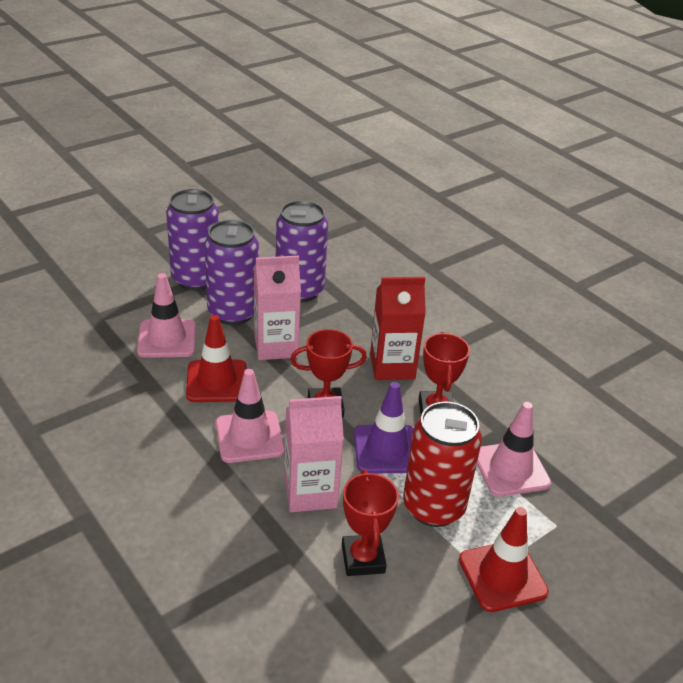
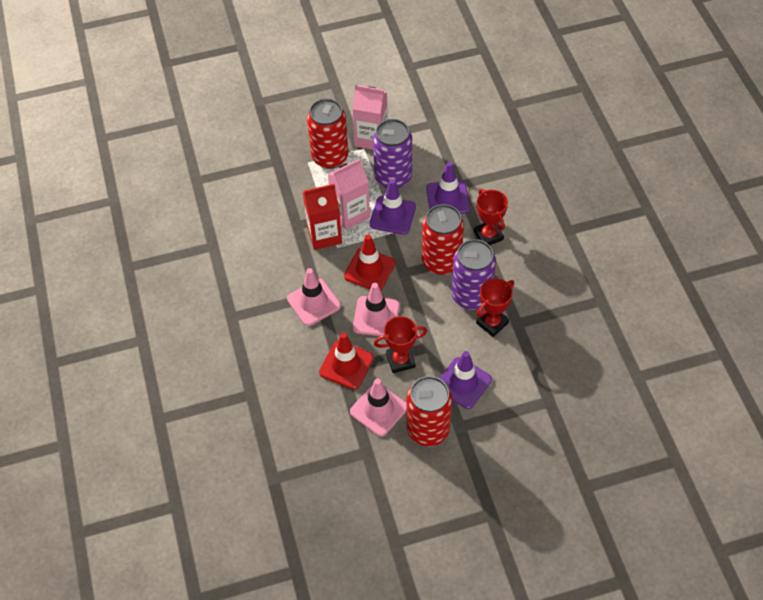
purple can: 3 -> 2
purple traffic cone: 1 -> 3
red can: 1 -> 3

